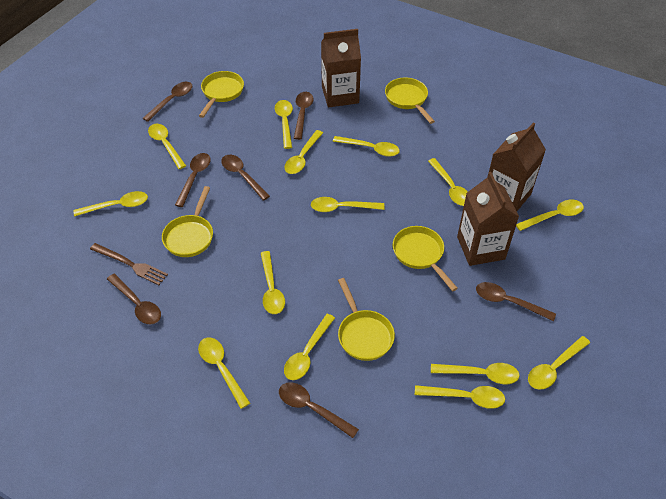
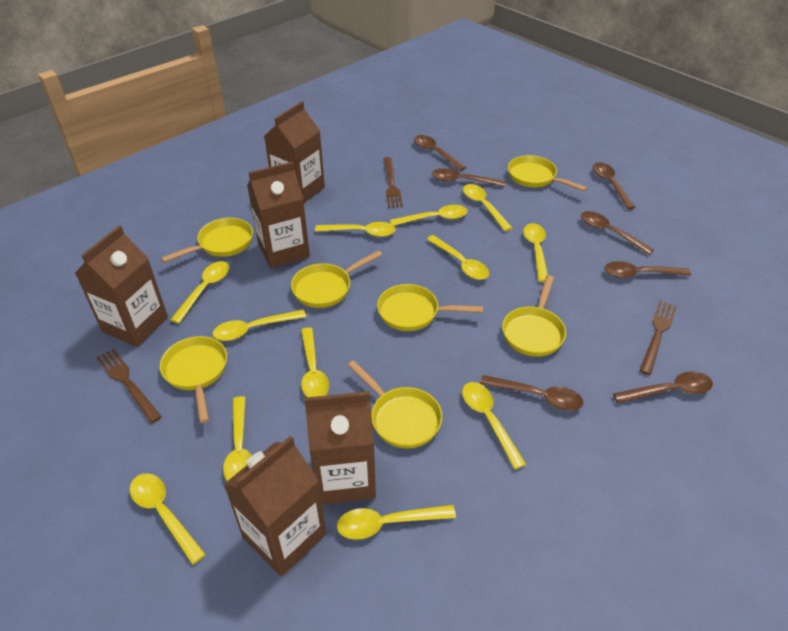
brown carton: 3 -> 5
brown fork: 1 -> 3
yellow pan: 5 -> 7
yellow spoon: 14 -> 12

